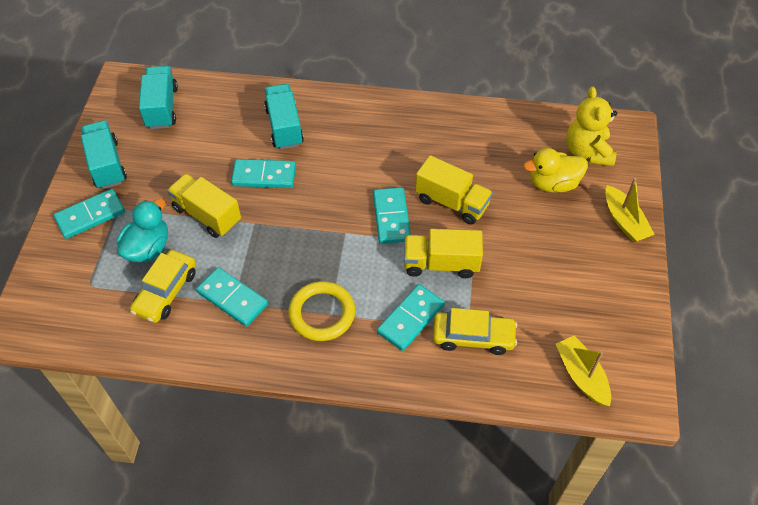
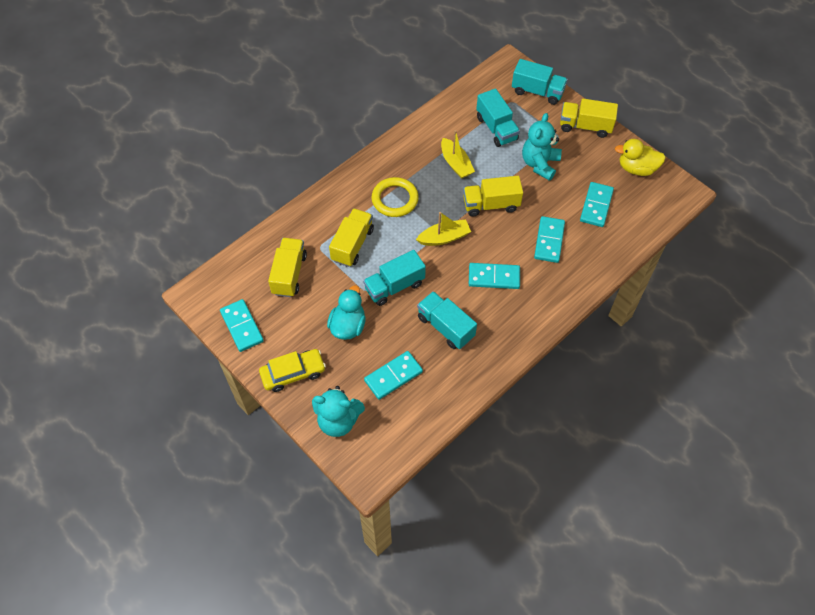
turquoise teddy bear: 0 -> 2
turquoise truck: 3 -> 4
yellow car: 2 -> 1
yellow teddy bear: 1 -> 0
yellow truck: 3 -> 4

